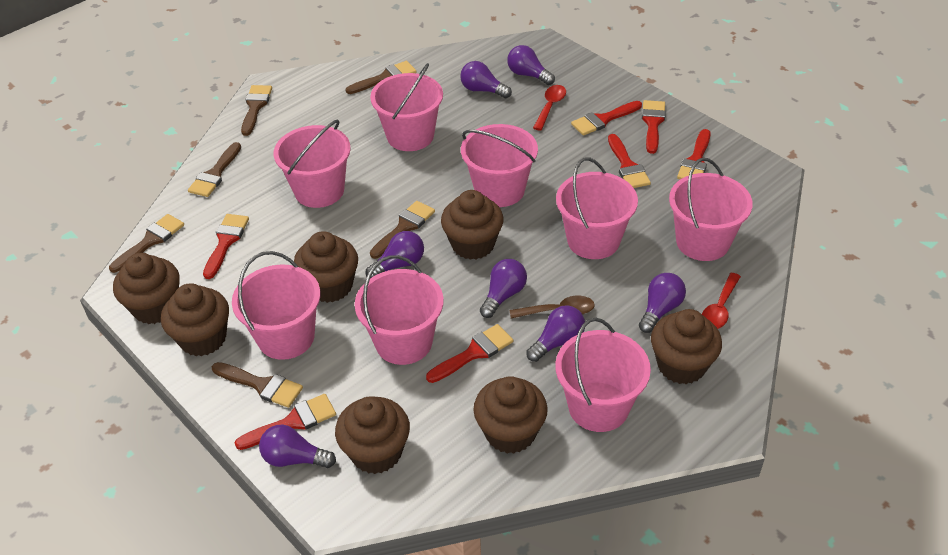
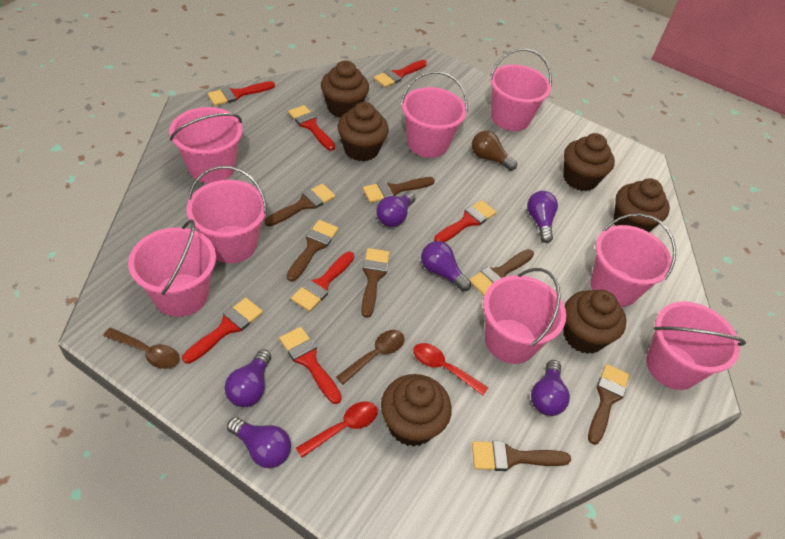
brown brush: 6 -> 7
brown cupcake: 7 -> 6
brown light bulb: 0 -> 1
brown spoon: 1 -> 2
purple light bulb: 7 -> 6

